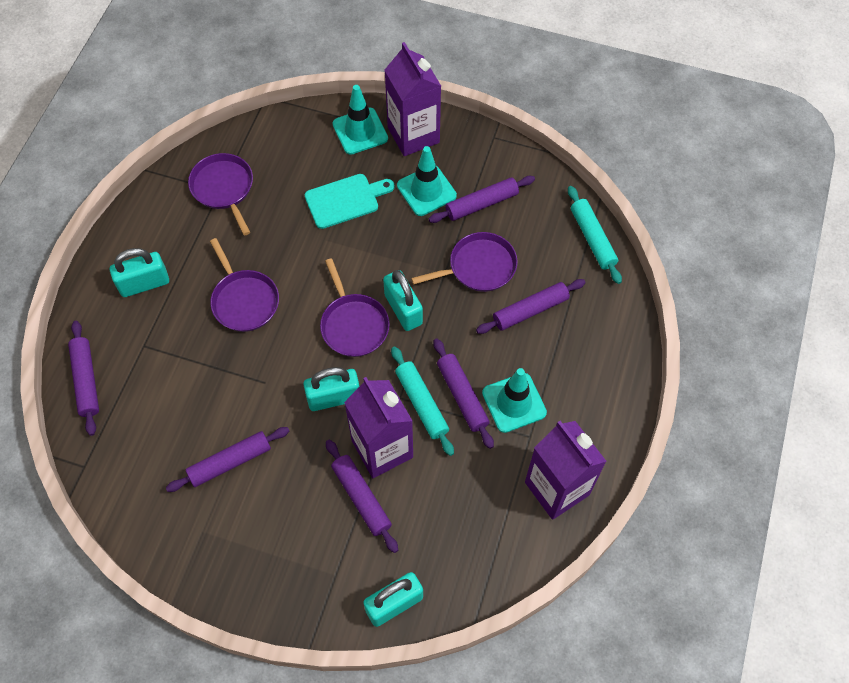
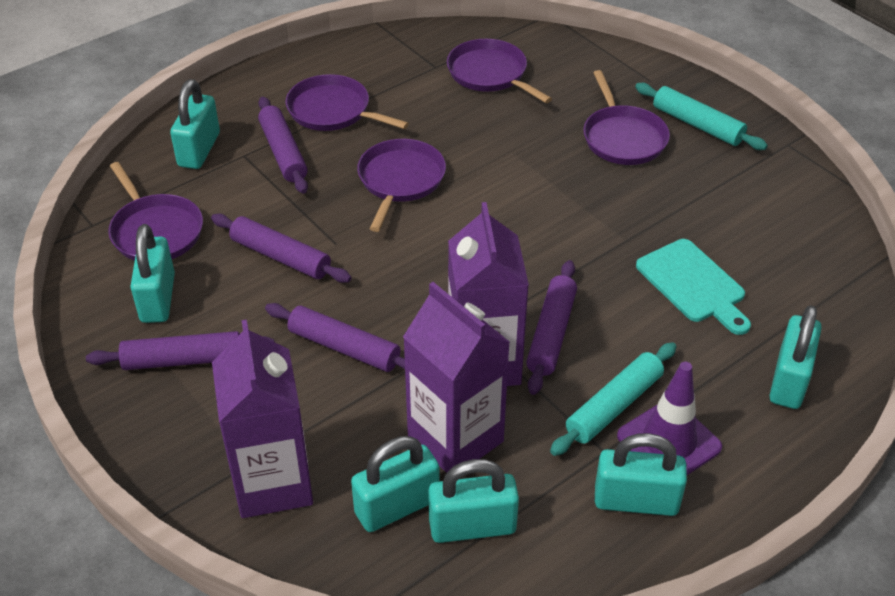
purple pan: 4 -> 5
purple rolling pin: 6 -> 5
purple traffic cone: 0 -> 1
turquoise padlock: 4 -> 6
turquoise traffic cone: 3 -> 0

